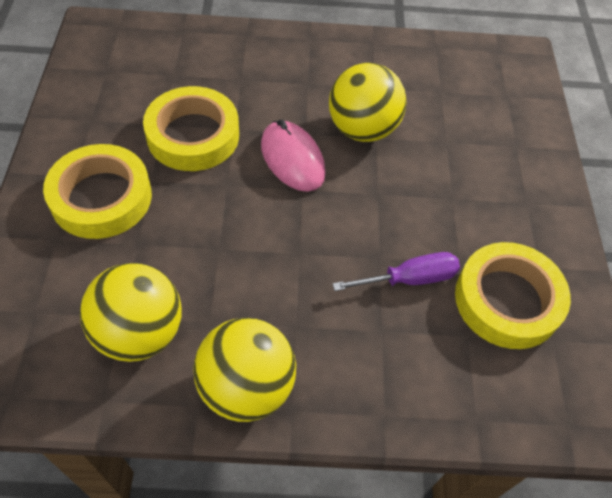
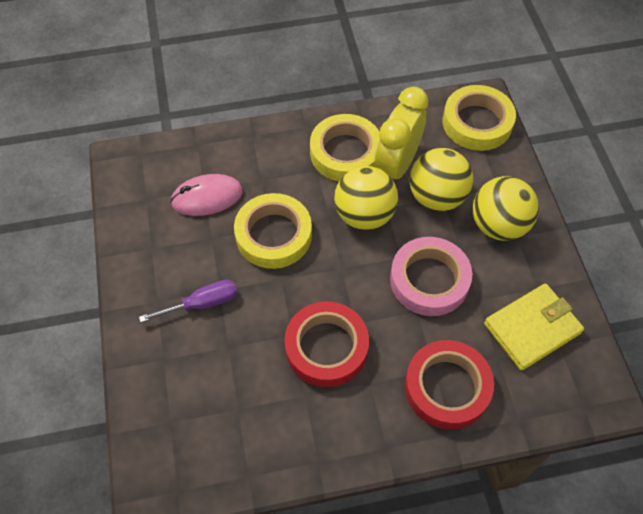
pink tape: 0 -> 1
red tape: 0 -> 2
yellow clock: 0 -> 1
yellow wallet: 0 -> 1

